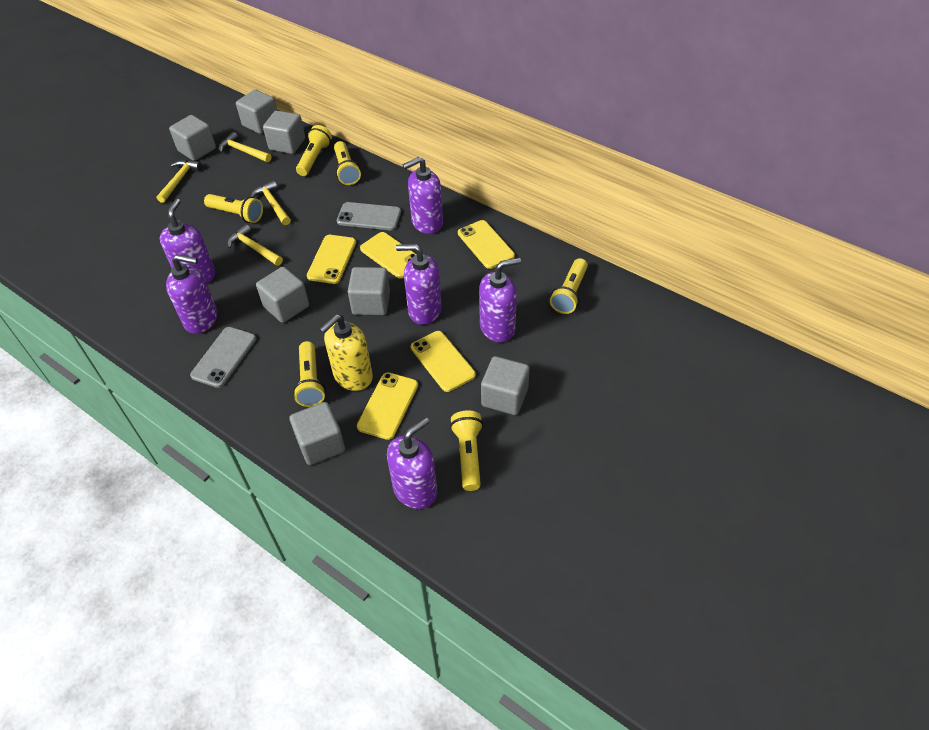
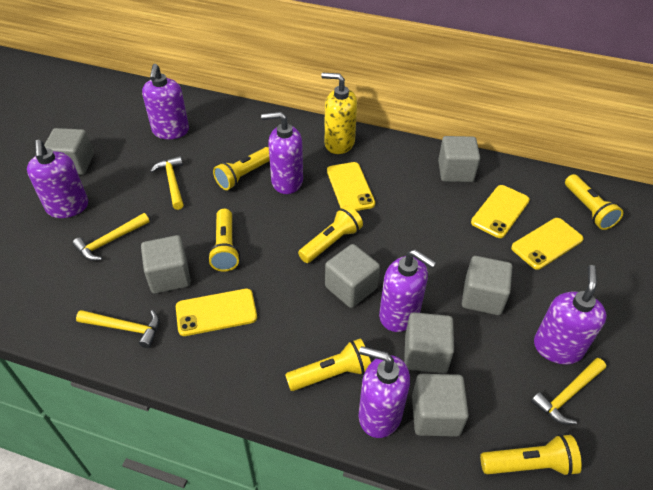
grey phone: 2 -> 0
yellow phone: 5 -> 4

